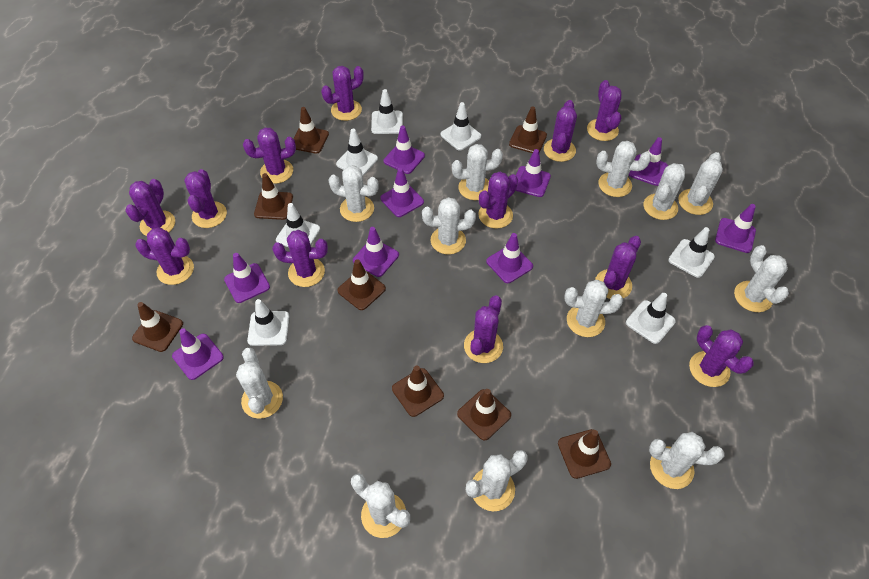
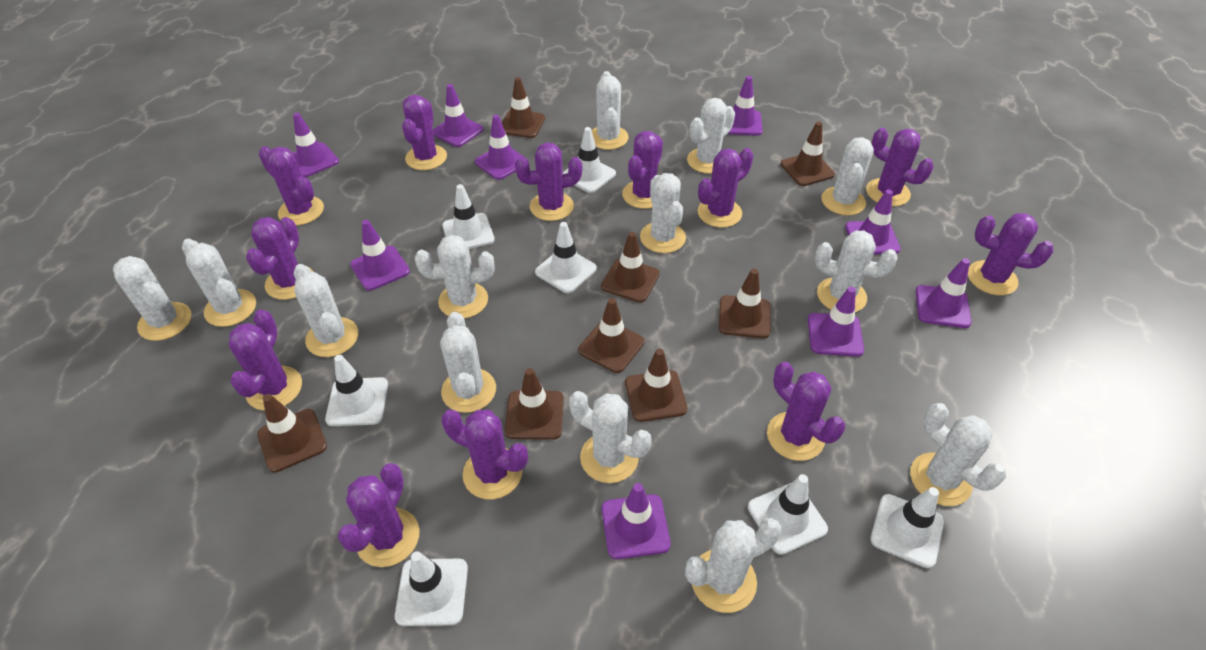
white cactus: 12 -> 13

